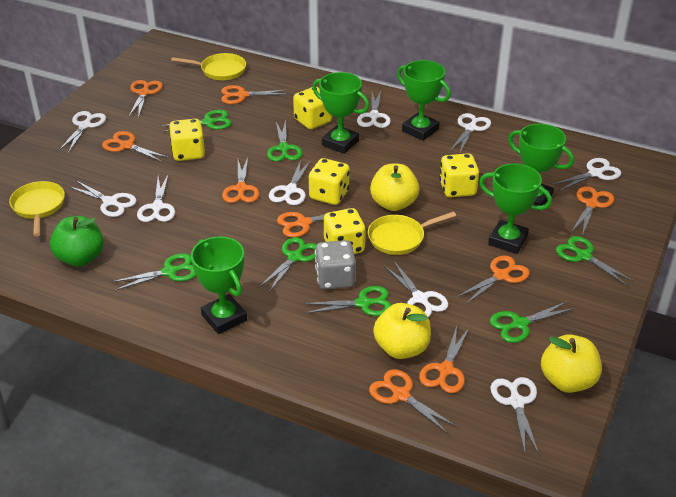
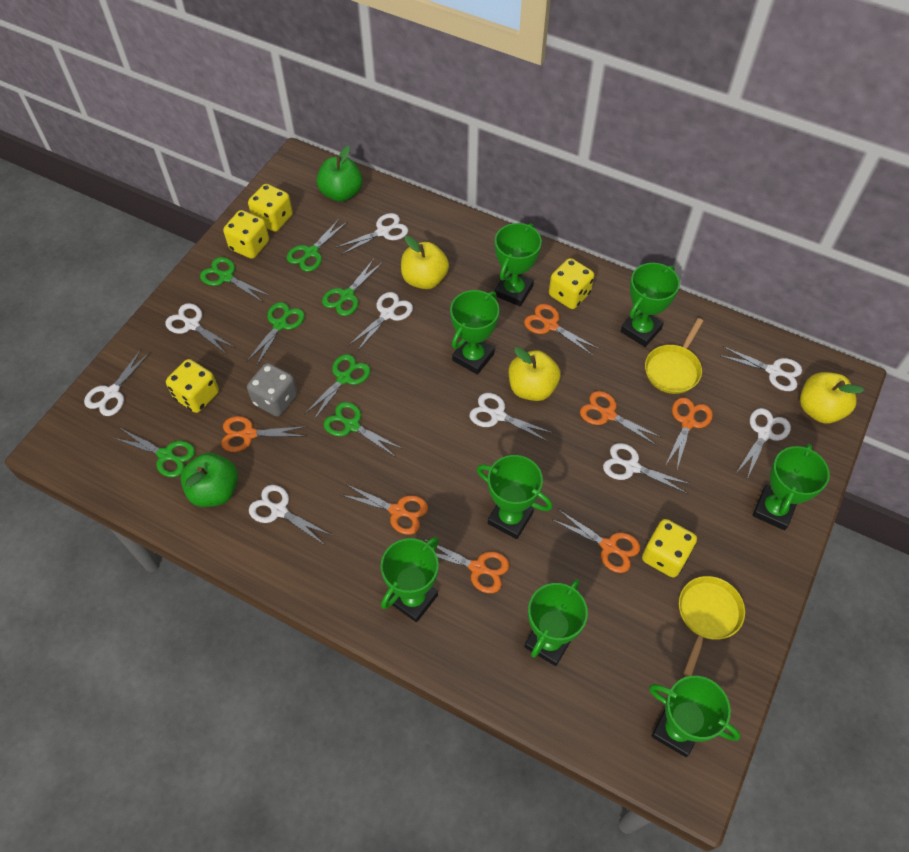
green apple: 1 -> 2
green trophy: 5 -> 8
orange scissors: 9 -> 7
yellow pan: 3 -> 2

